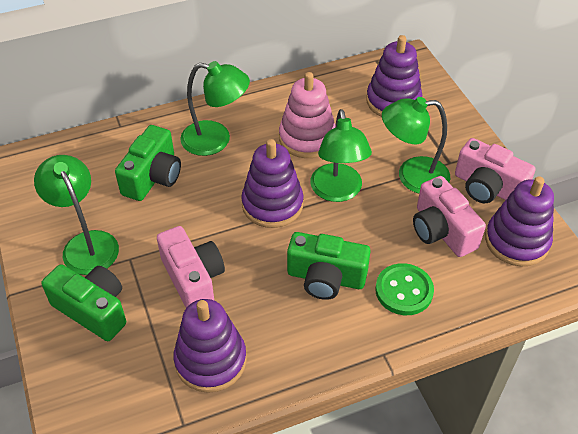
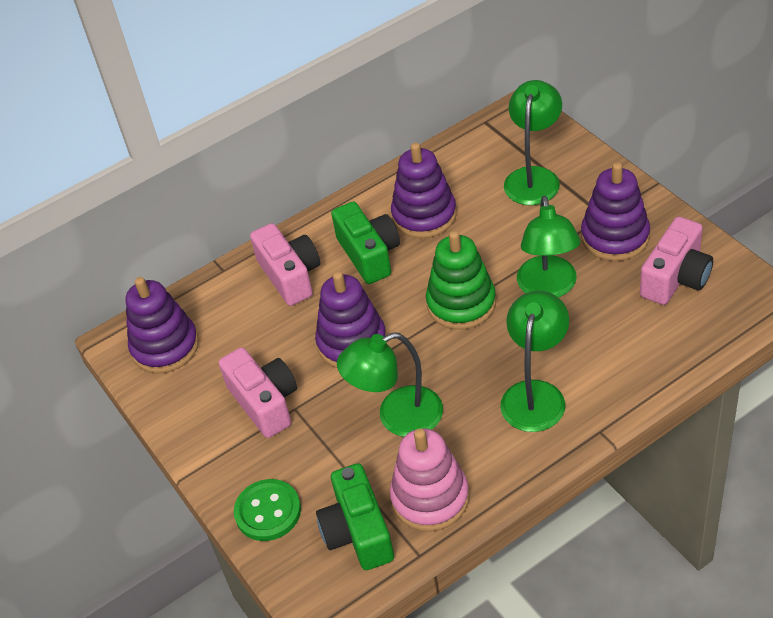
green camera: 3 -> 2
green stacking toy: 0 -> 1

